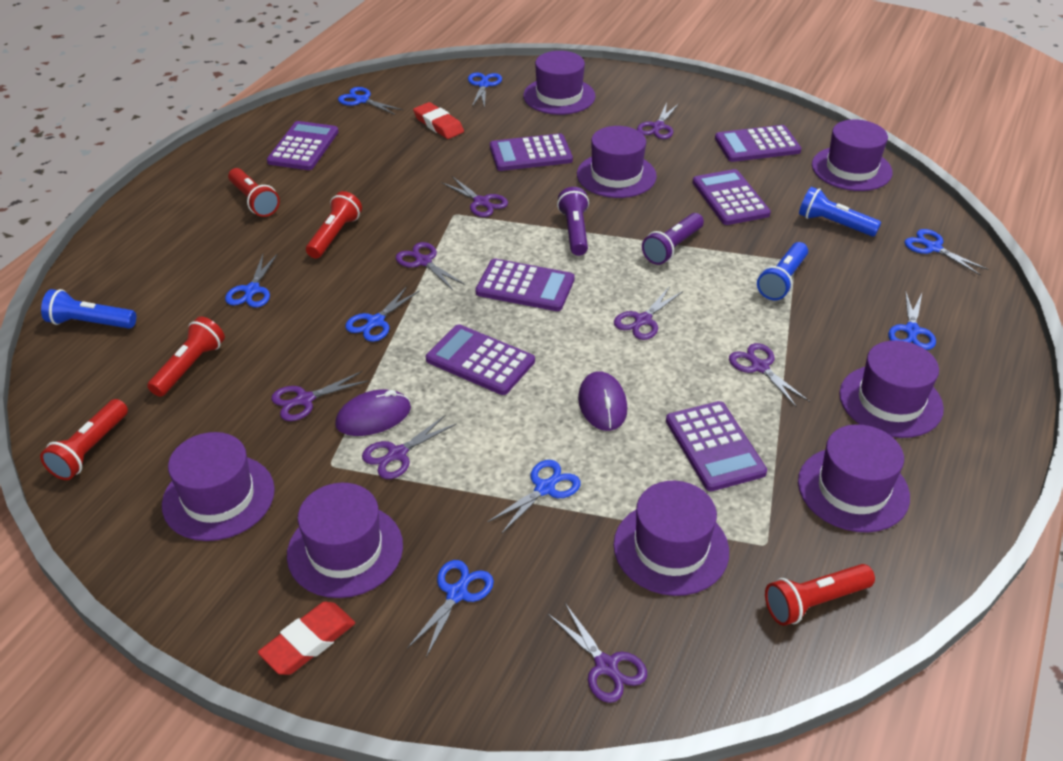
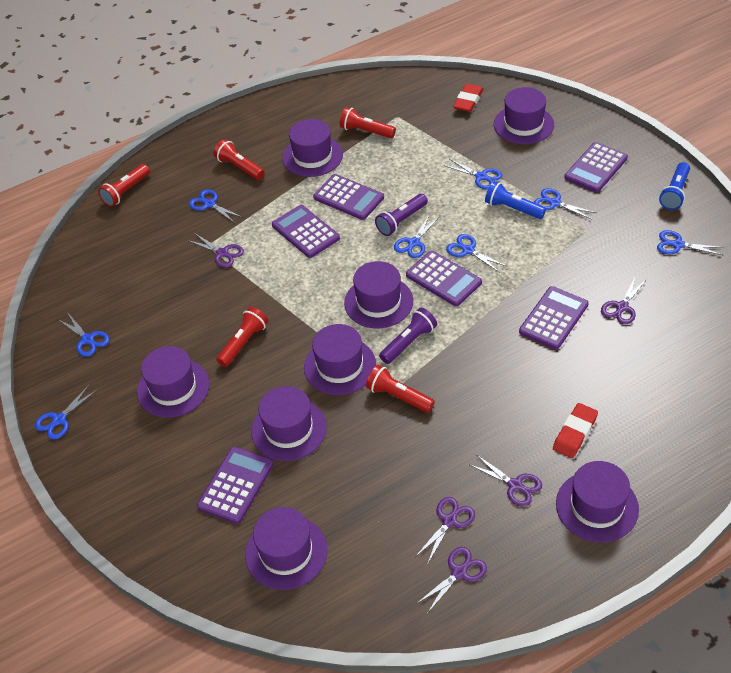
blue flashlight: 3 -> 2
purple calculator: 7 -> 6
purple mouse: 2 -> 0
purple scissors: 8 -> 5

